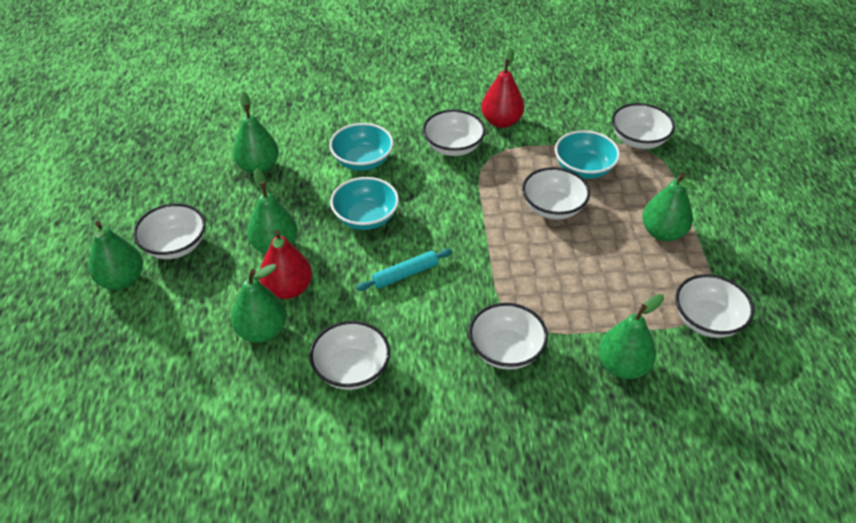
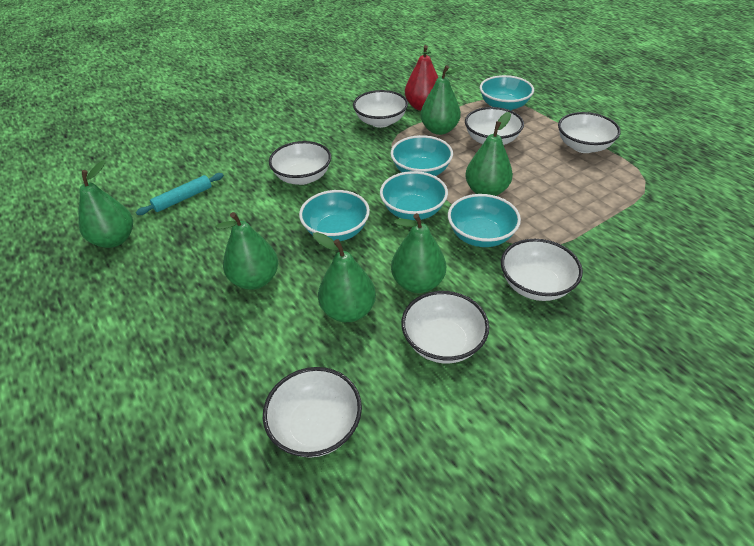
red pear: 2 -> 1
turquoise bowl: 3 -> 5

